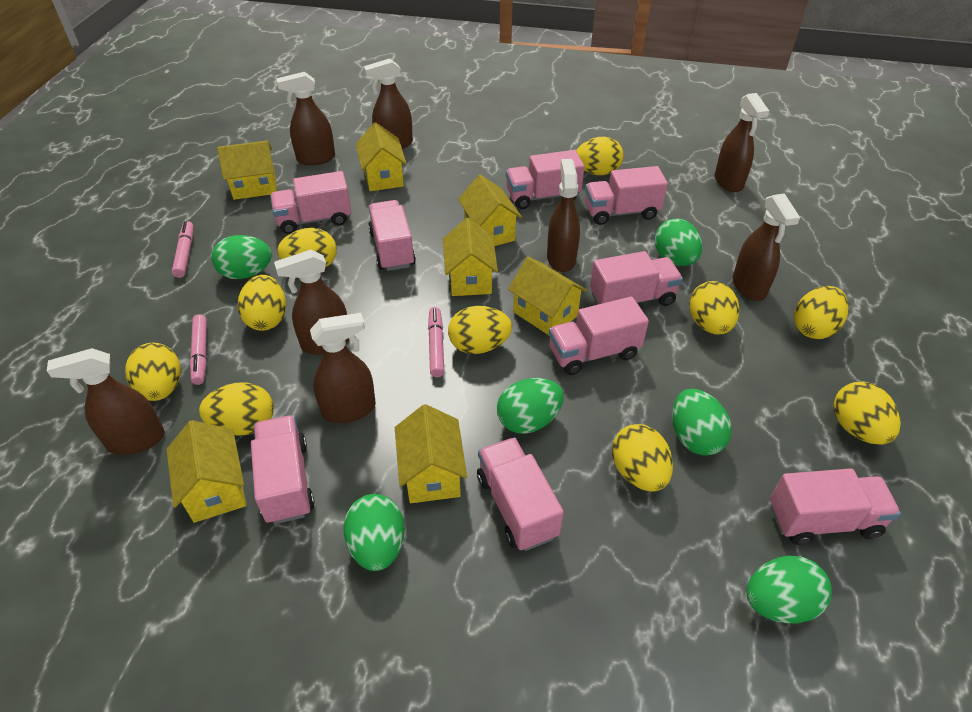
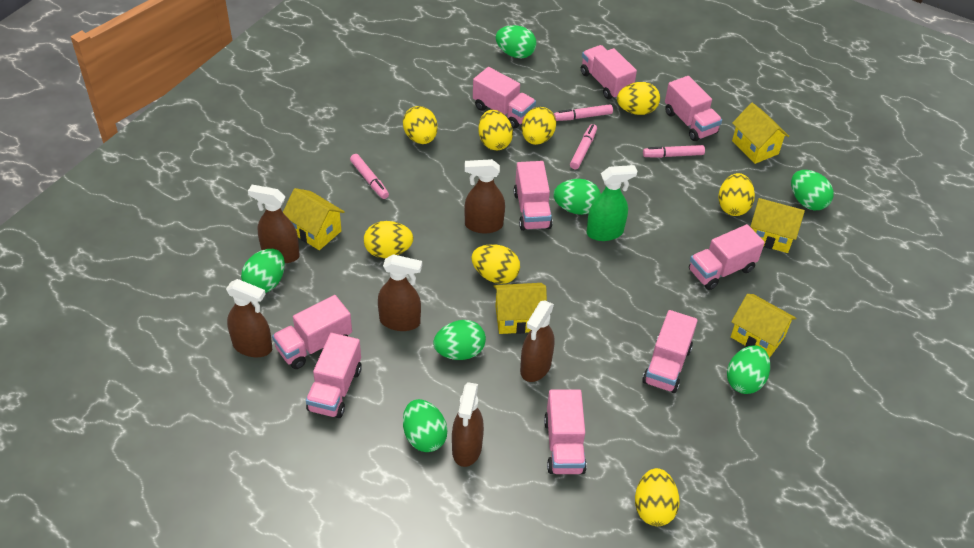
brown spray bottle: 8 -> 6
green egg: 6 -> 7
green spray bottle: 0 -> 1
pink marker: 3 -> 4
yellow egg: 10 -> 8
yellow house: 7 -> 5

